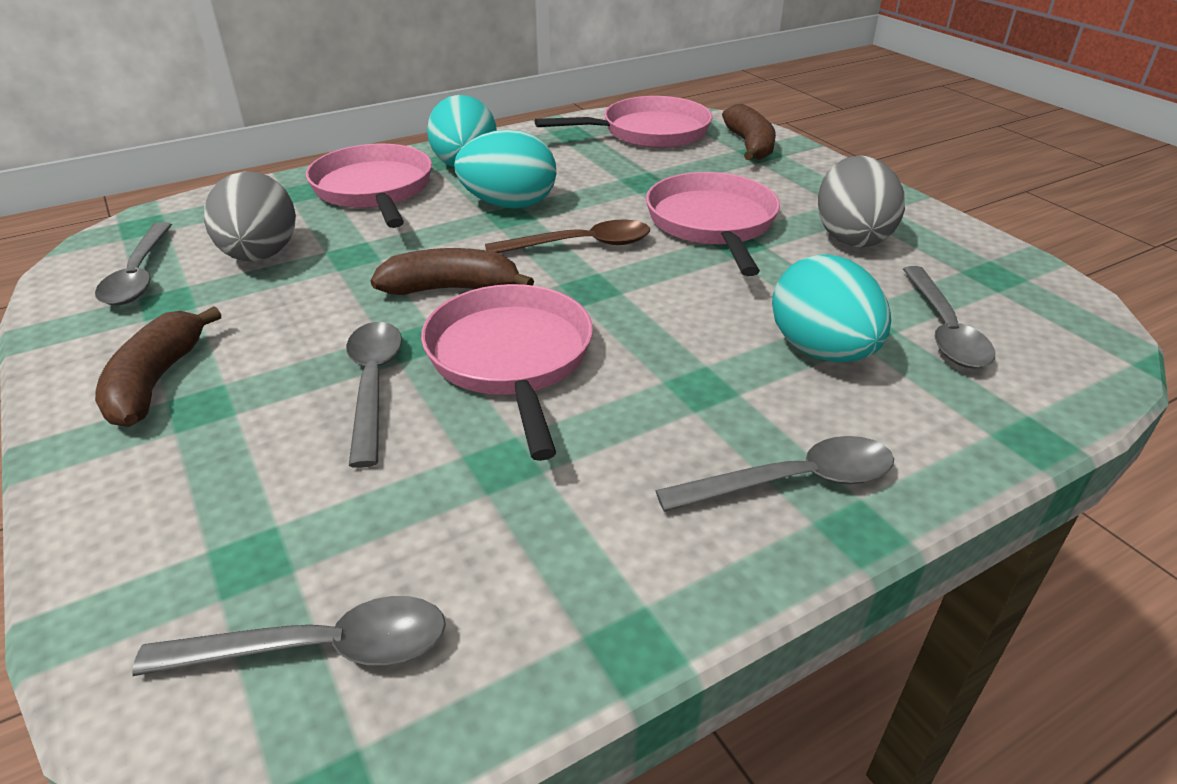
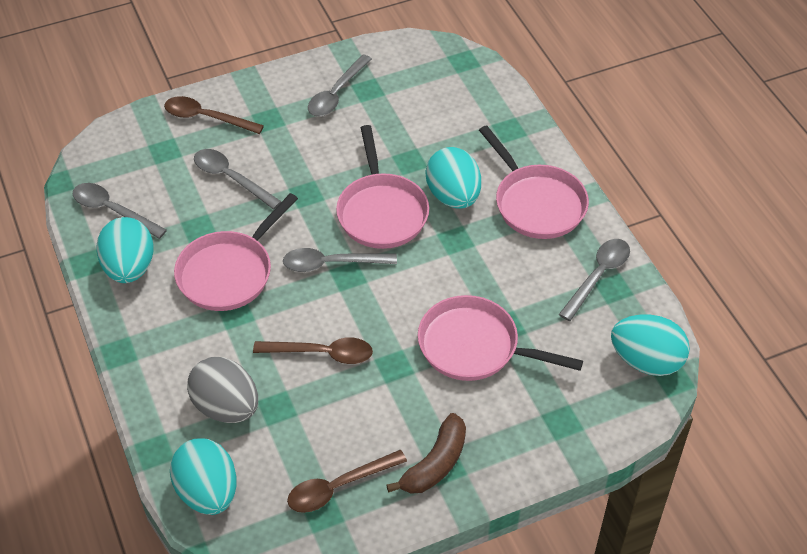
brown banana: 3 -> 1
brown spoon: 1 -> 3
grey egg: 2 -> 1
turquoise egg: 3 -> 4

